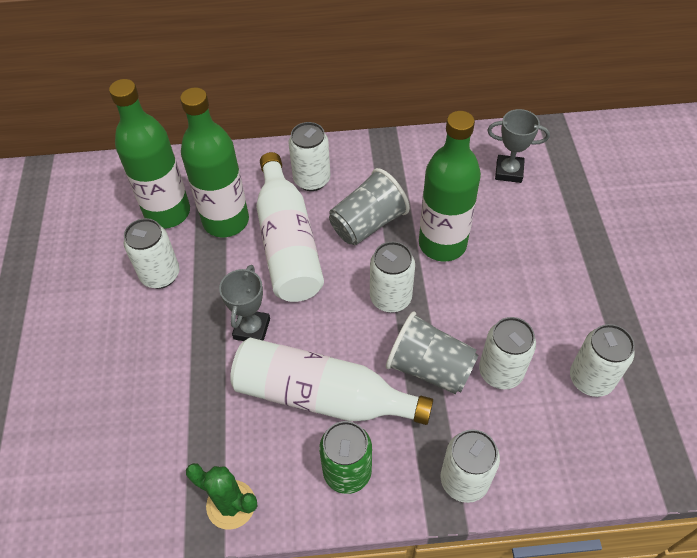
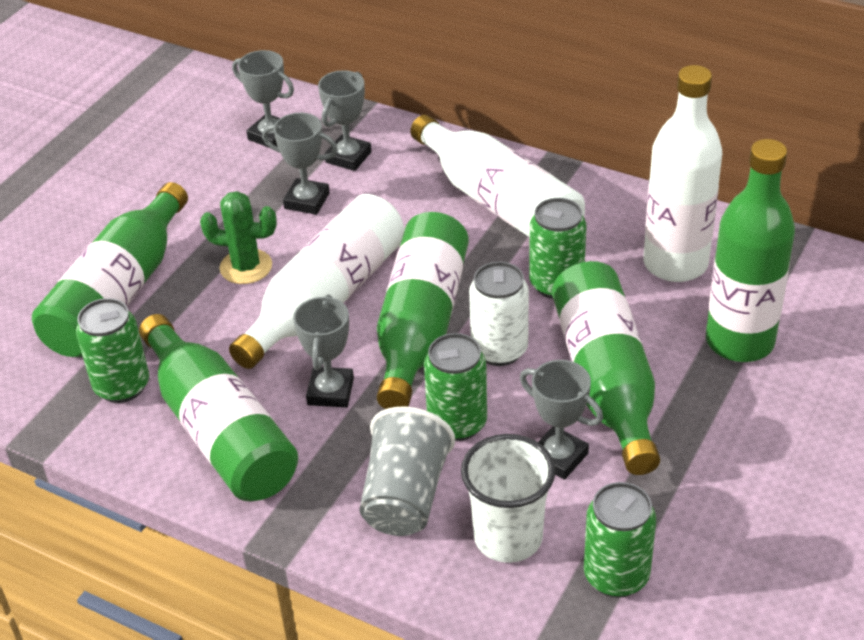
green bottle: 3 -> 5
green can: 1 -> 4
grey cup: 2 -> 1
grey trophy: 2 -> 5
white bottle: 2 -> 3
white can: 6 -> 1
white cup: 0 -> 1

